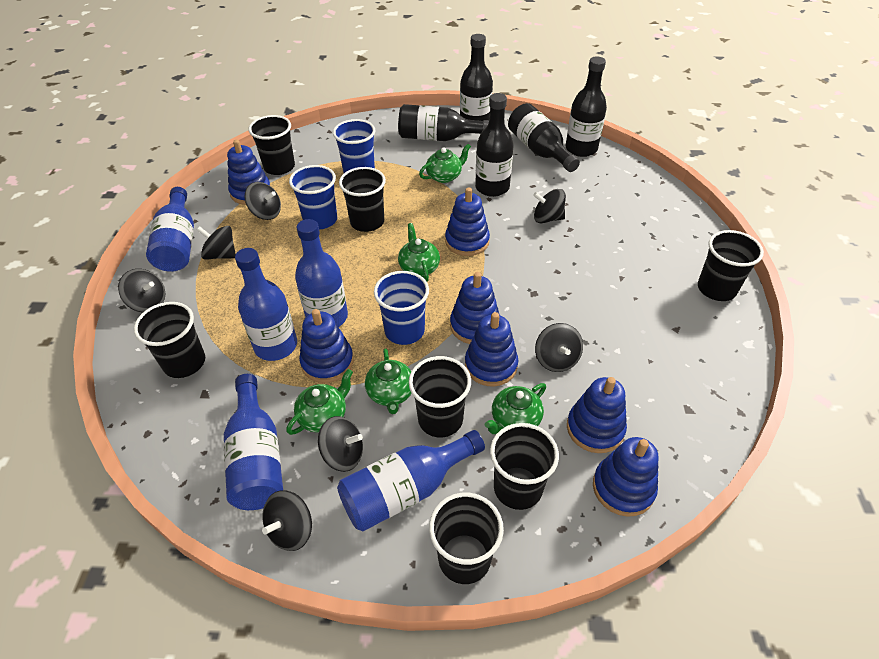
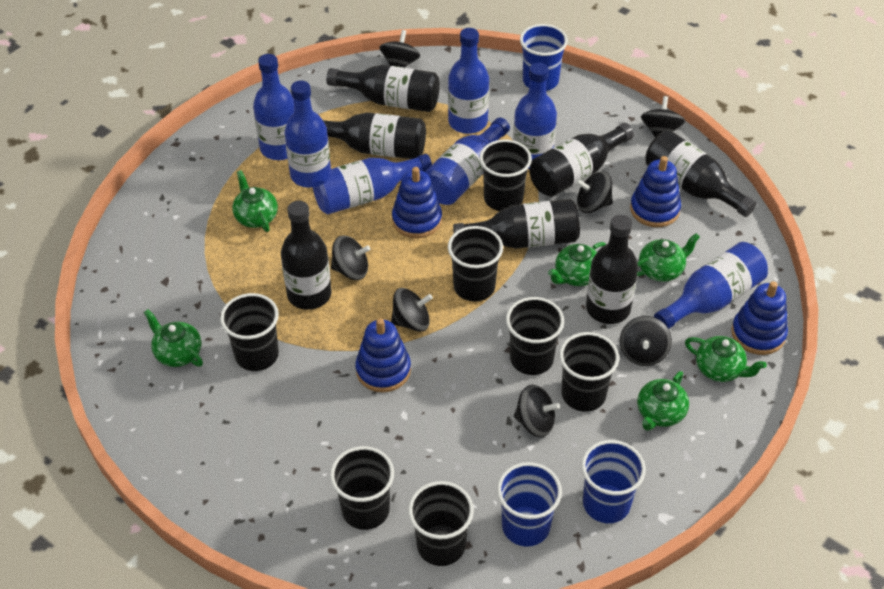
black bottle: 5 -> 7
blue bottle: 5 -> 7
blue stacking toy: 7 -> 4
green teapot: 5 -> 6

